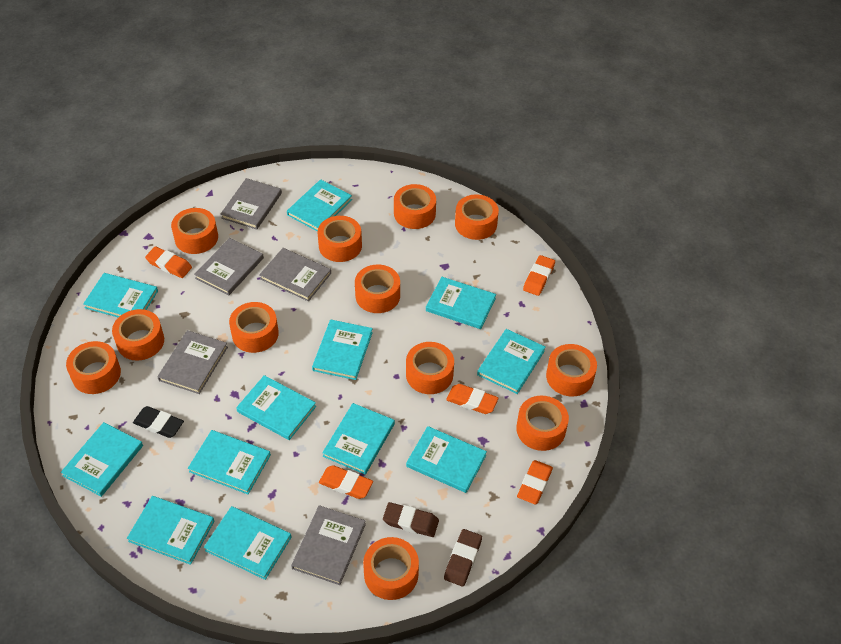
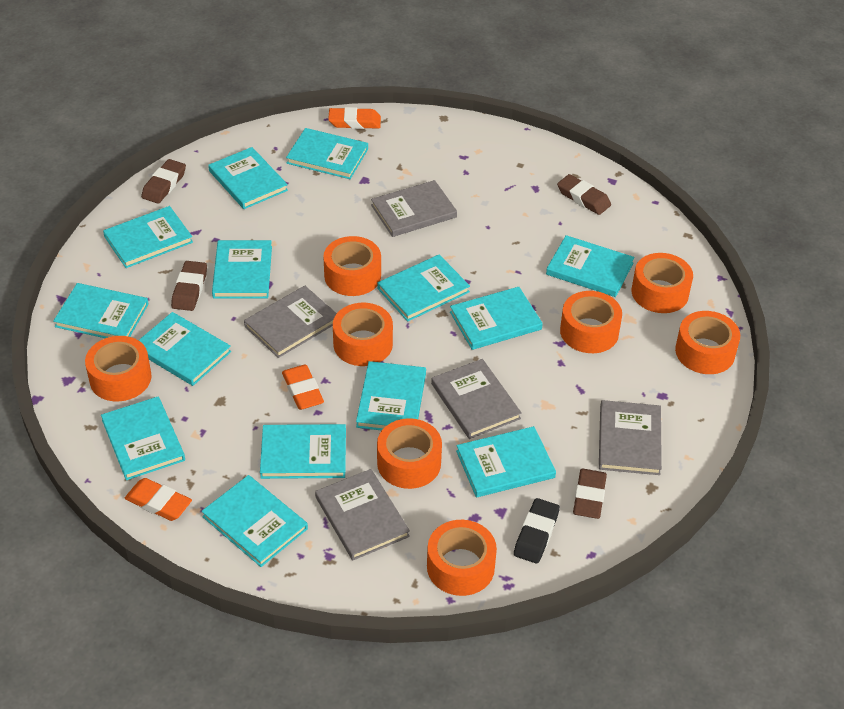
brown eraser: 2 -> 4
orange eraser: 5 -> 3
orange tape: 12 -> 8
turquoise book: 12 -> 14

